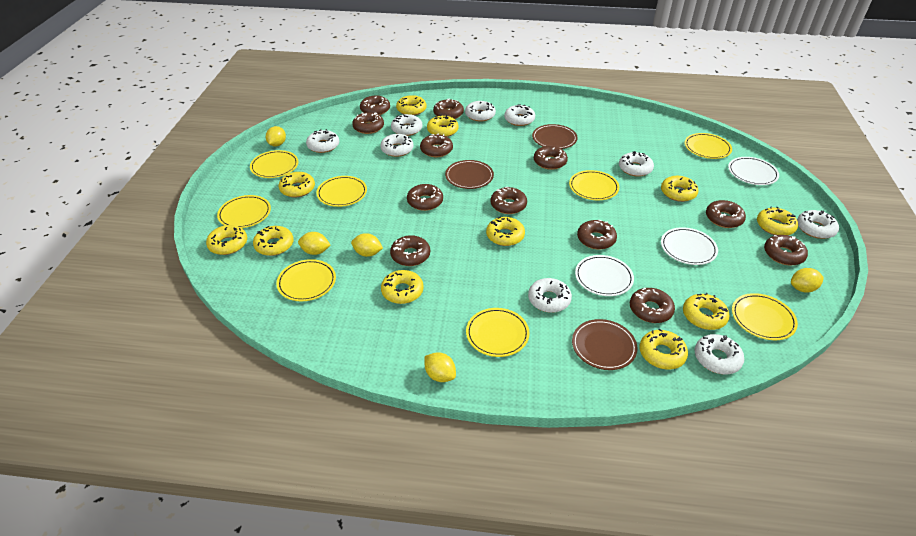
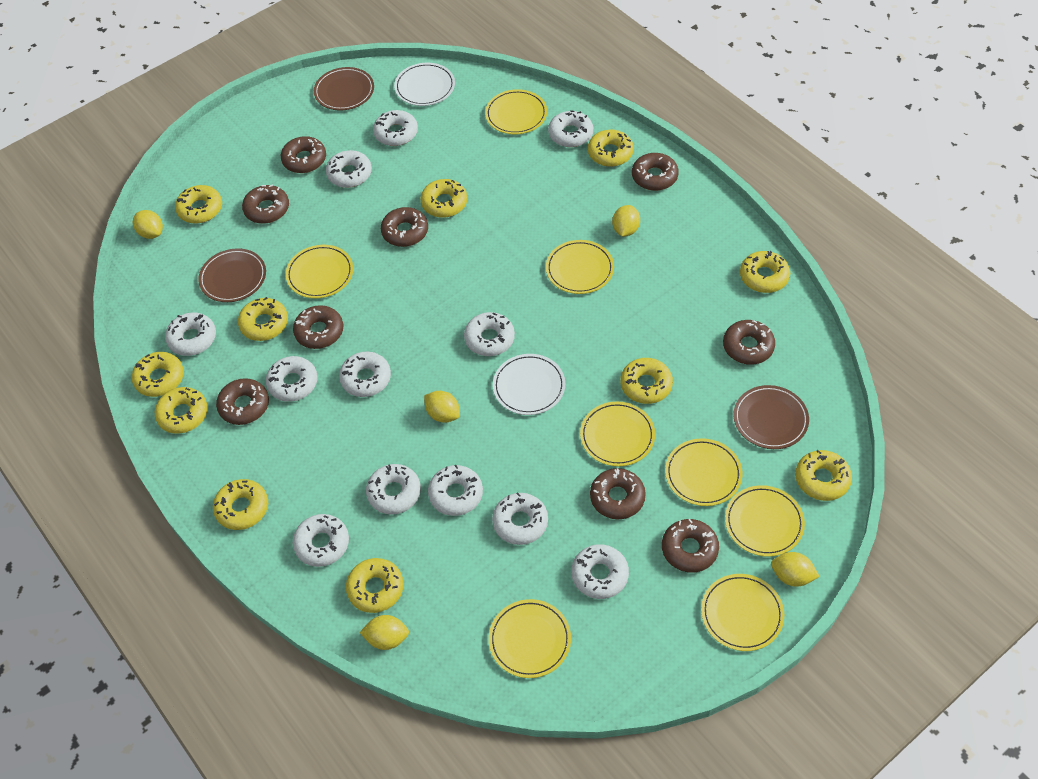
brown donut: 12 -> 9
white donut: 9 -> 12
white plate: 3 -> 2

